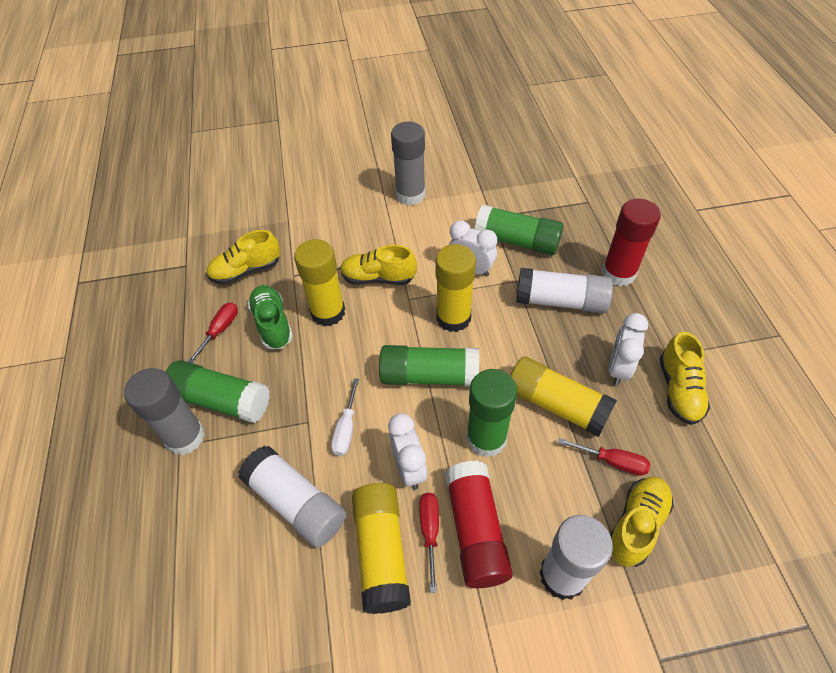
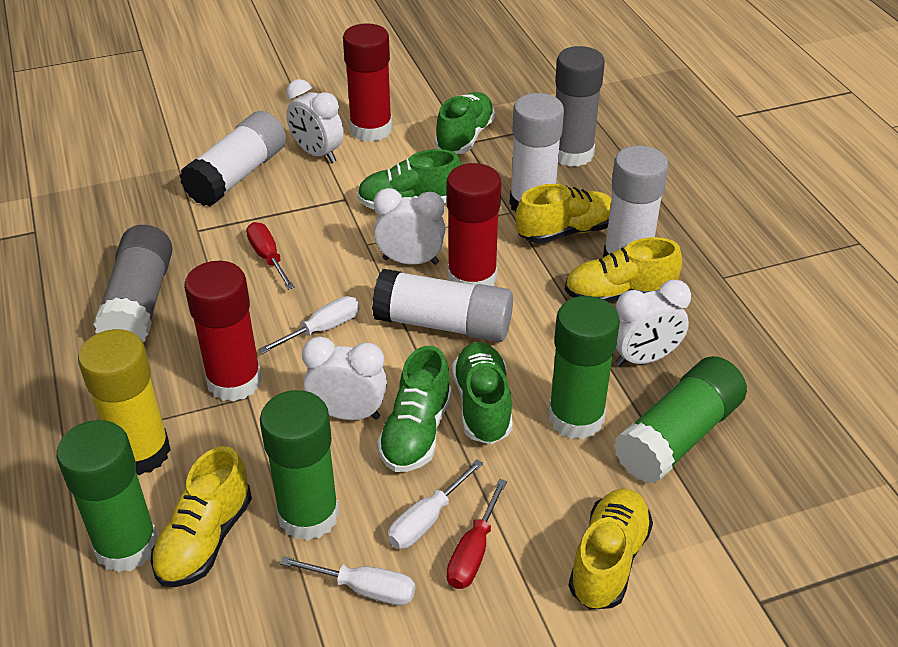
green shoe: 1 -> 4
red glue stick: 2 -> 3
red screwdriver: 3 -> 2
white clock: 3 -> 4
white glue stick: 3 -> 4
white screwdriver: 1 -> 3
yellow glue stick: 4 -> 1

